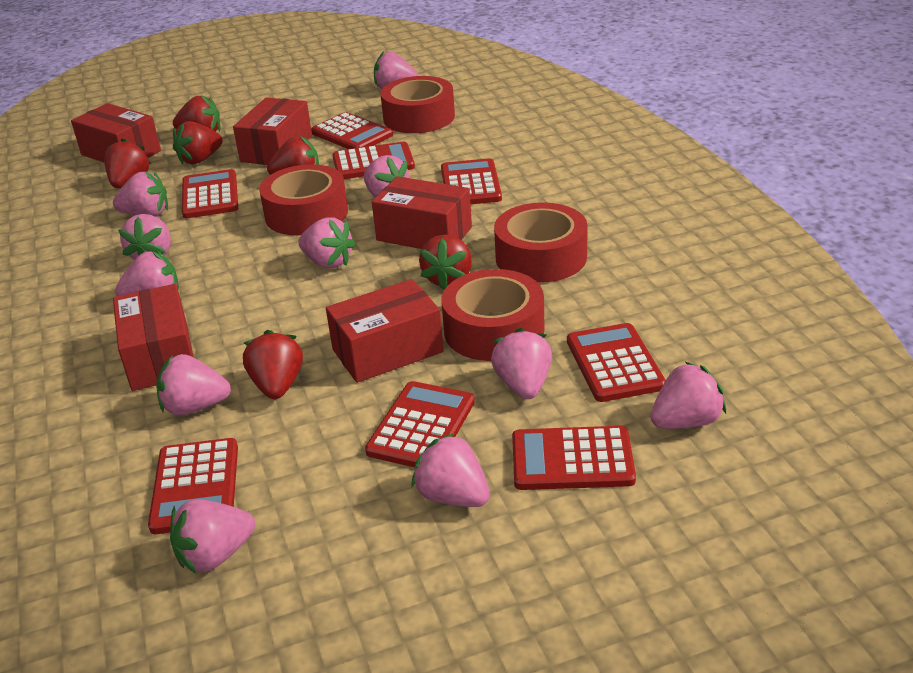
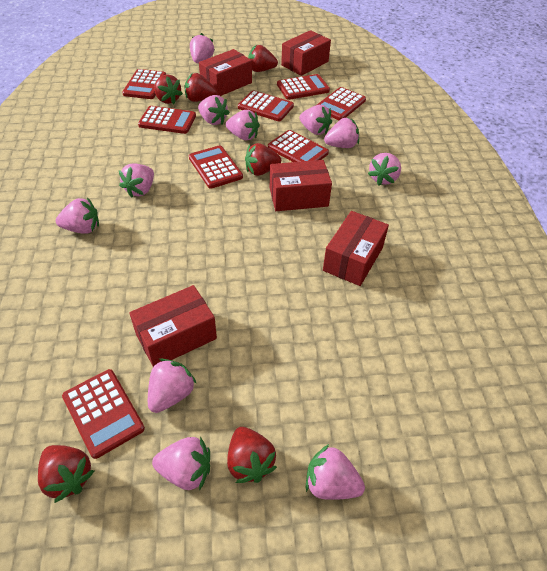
red tape: 4 -> 0

